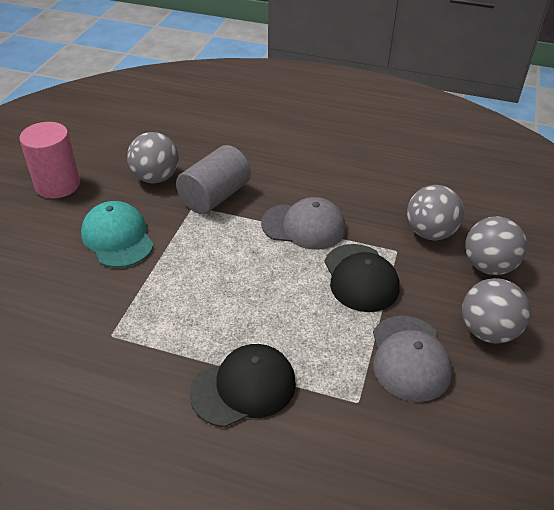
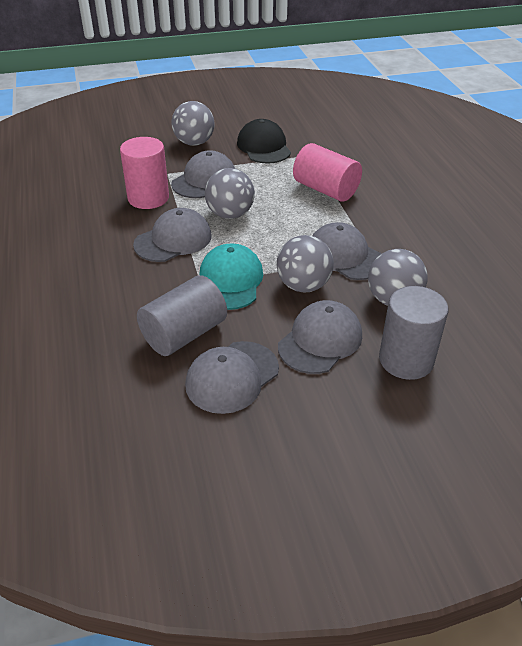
black cap: 2 -> 1
grey cap: 2 -> 5
grey cylinder: 1 -> 2
pink cylinder: 1 -> 2

